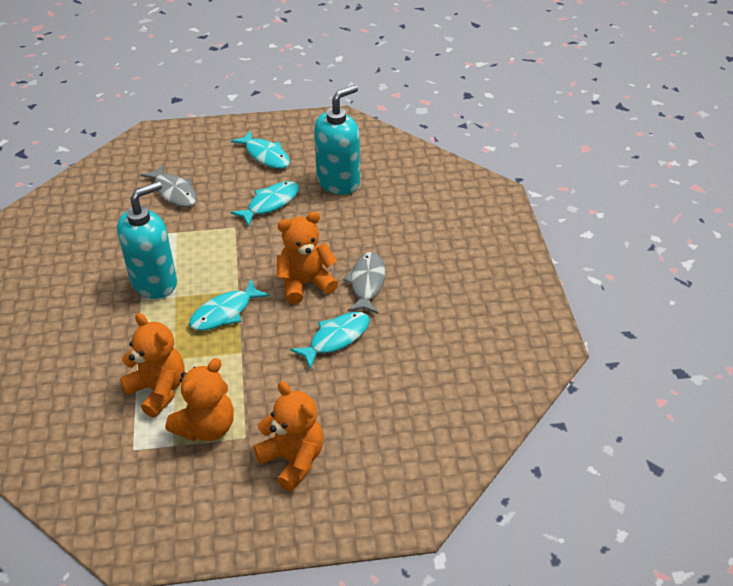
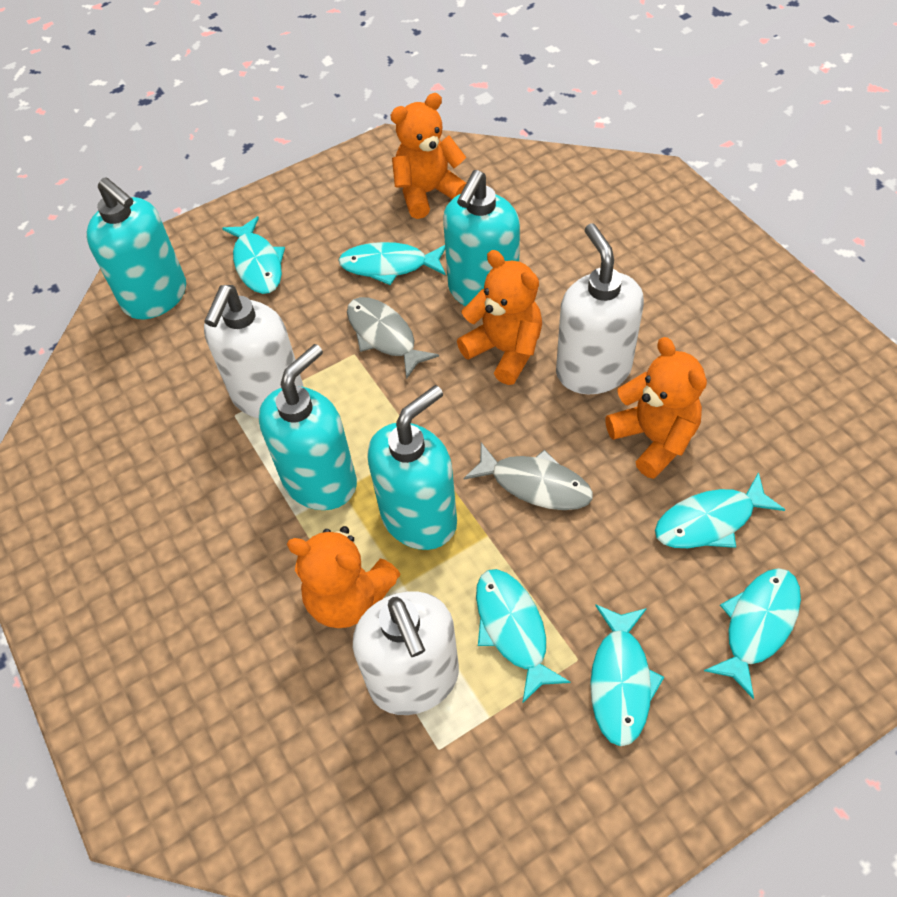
turquoise fish: 4 -> 6
turquoise soap dispenser: 2 -> 4
white soap dispenser: 0 -> 3

